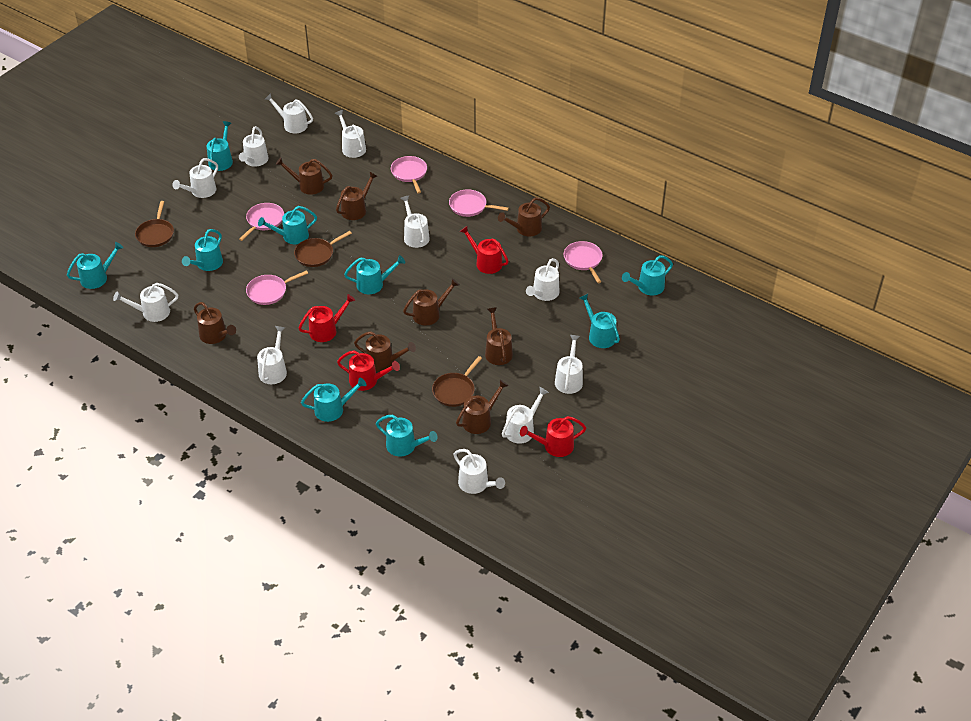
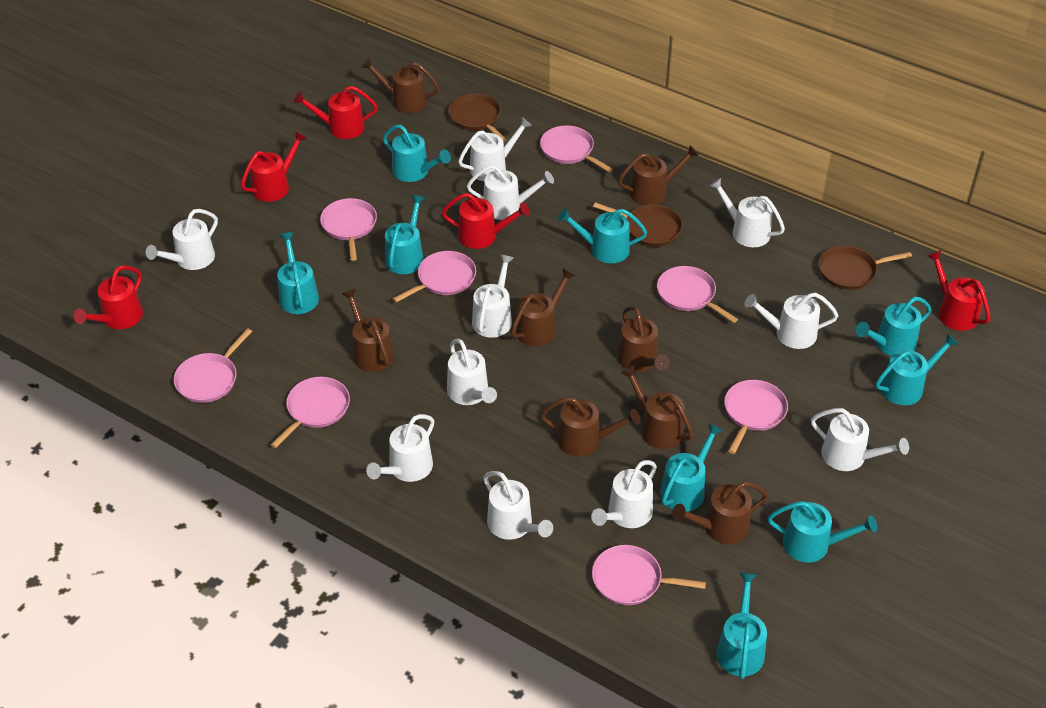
pink pan: 5 -> 8
red watering can: 4 -> 5

